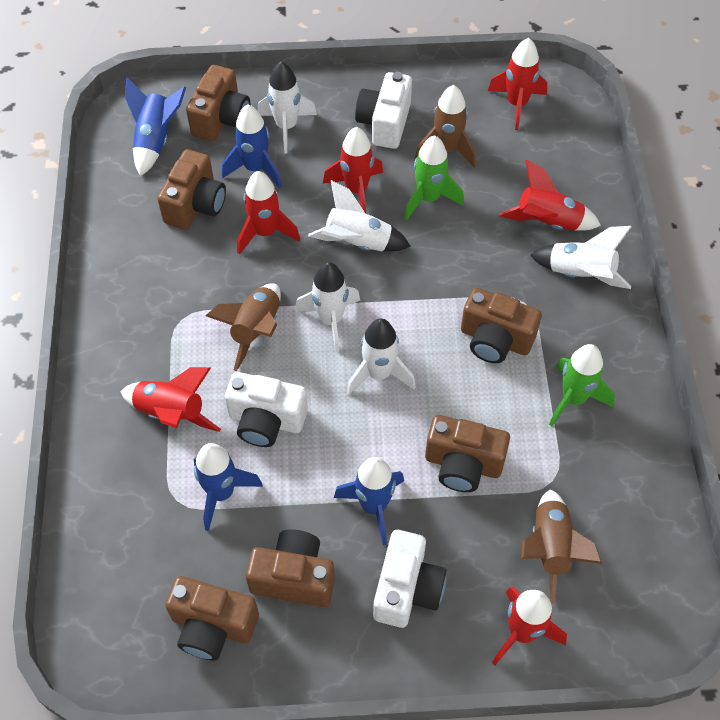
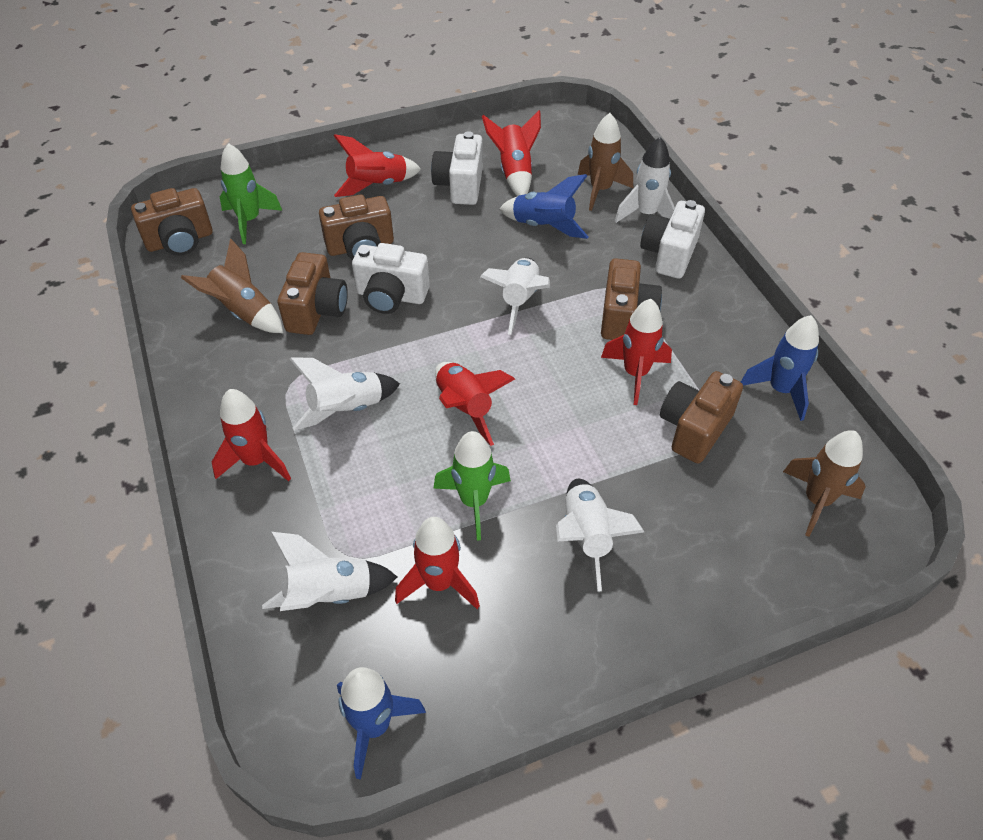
blue rocket: 4 -> 3
brown camera: 6 -> 5

